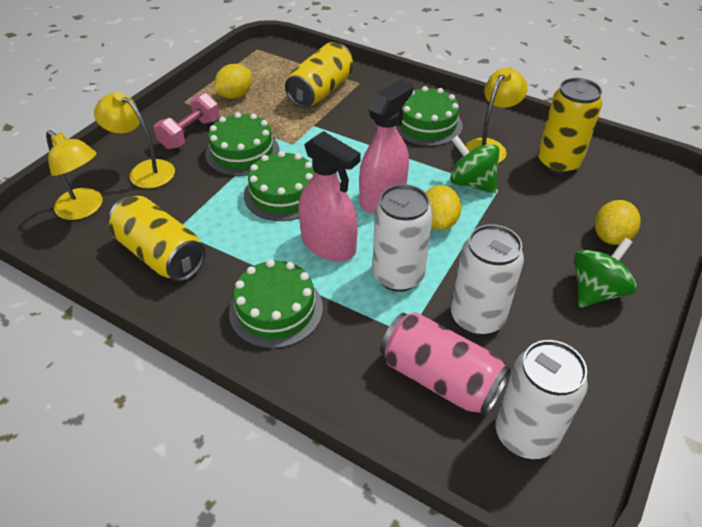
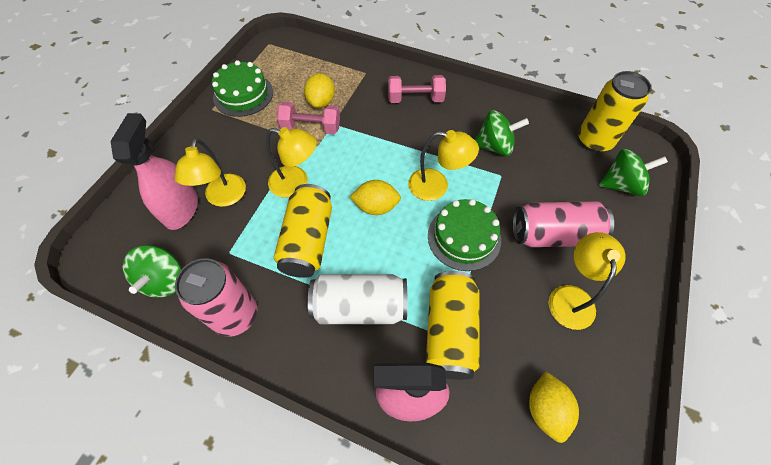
green cake: 4 -> 2
green spinning top: 2 -> 3
pink can: 1 -> 2
pink dumbbell: 1 -> 2
white can: 3 -> 1
yellow lamp: 3 -> 4

